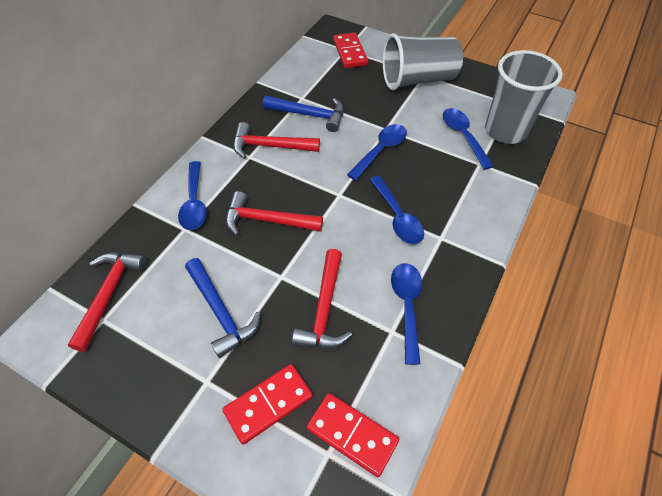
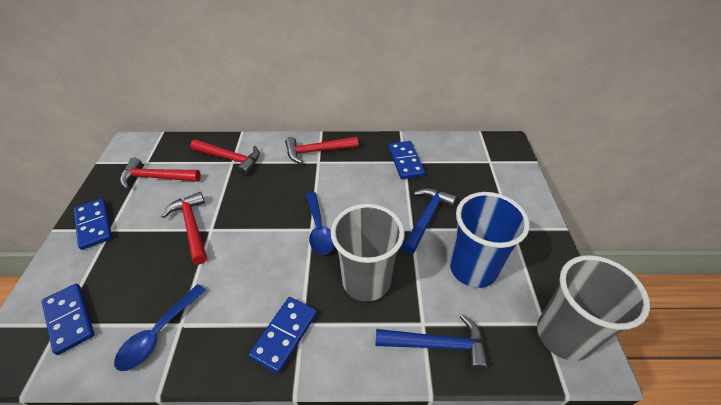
blue cup: 0 -> 1
blue domino: 0 -> 4
blue spoon: 5 -> 2
red domino: 3 -> 0

